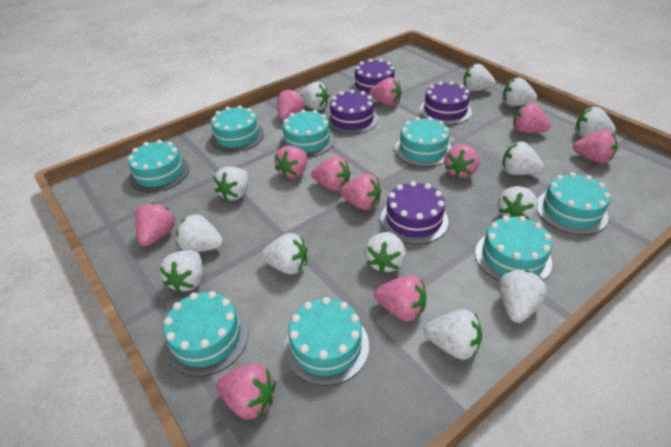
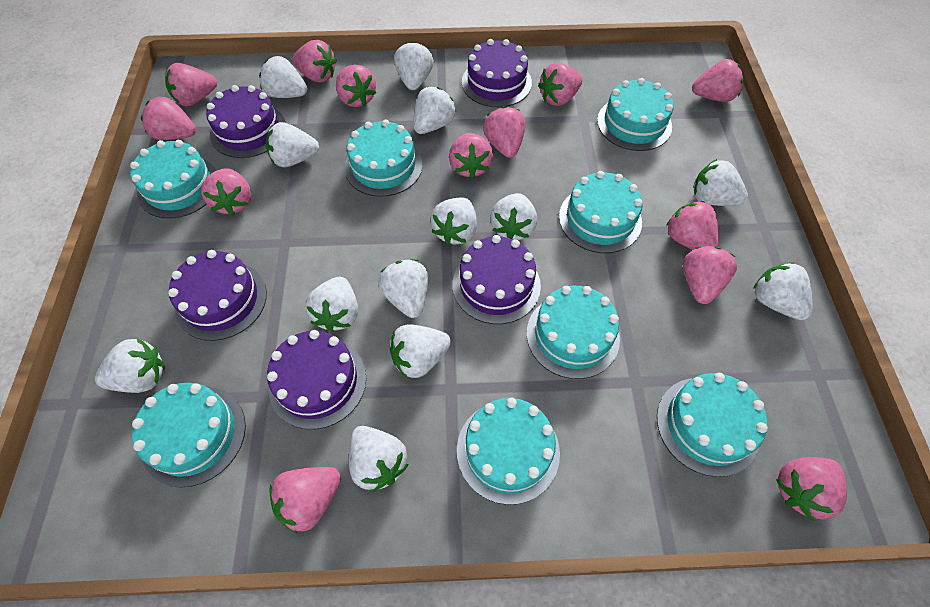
pink strawberry: 11 -> 13
purple cake: 4 -> 5

